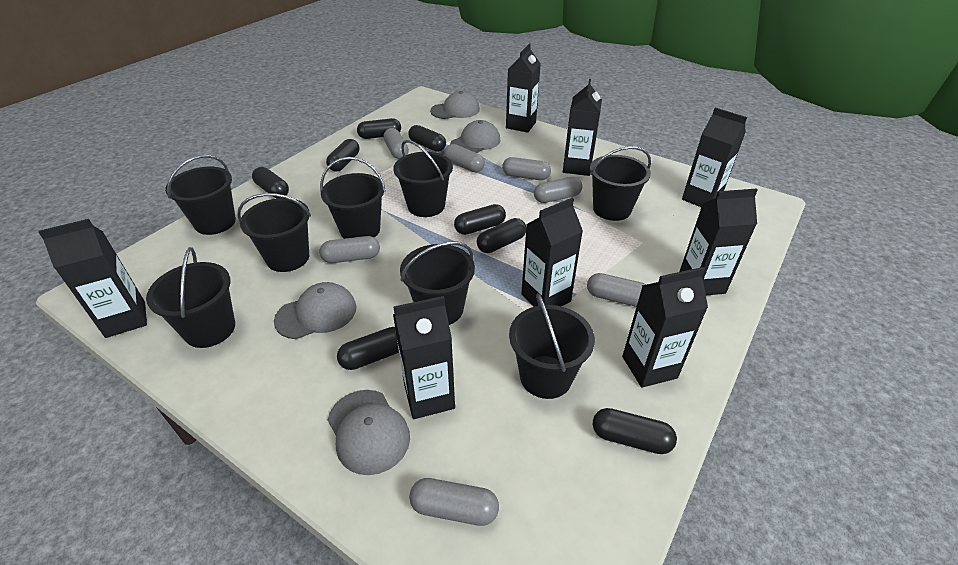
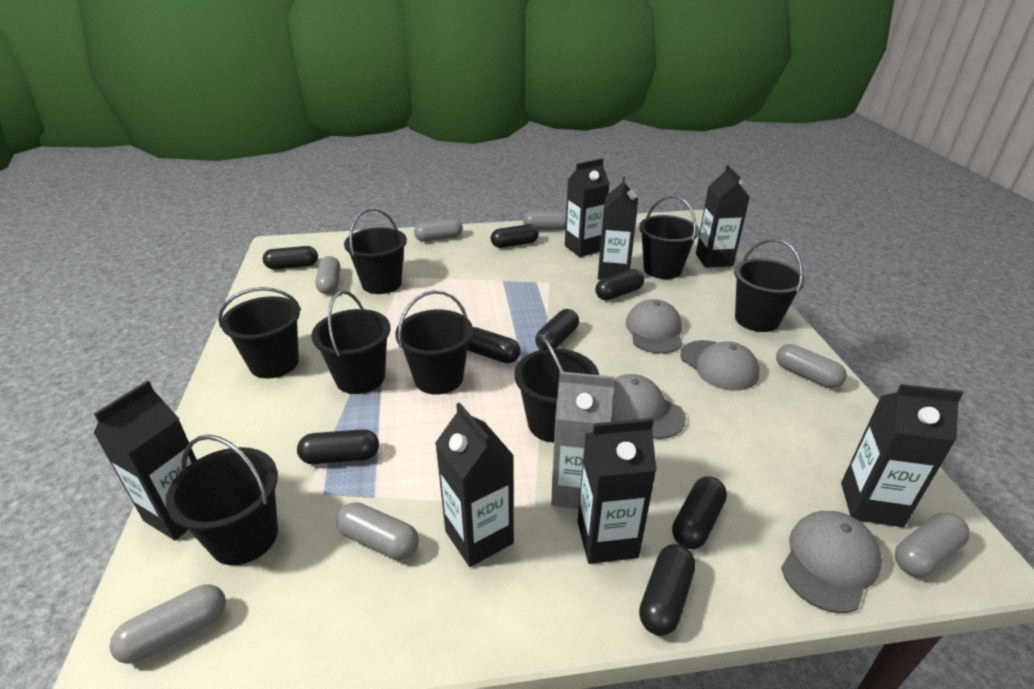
black carton: 8 -> 7
grey carton: 0 -> 1

